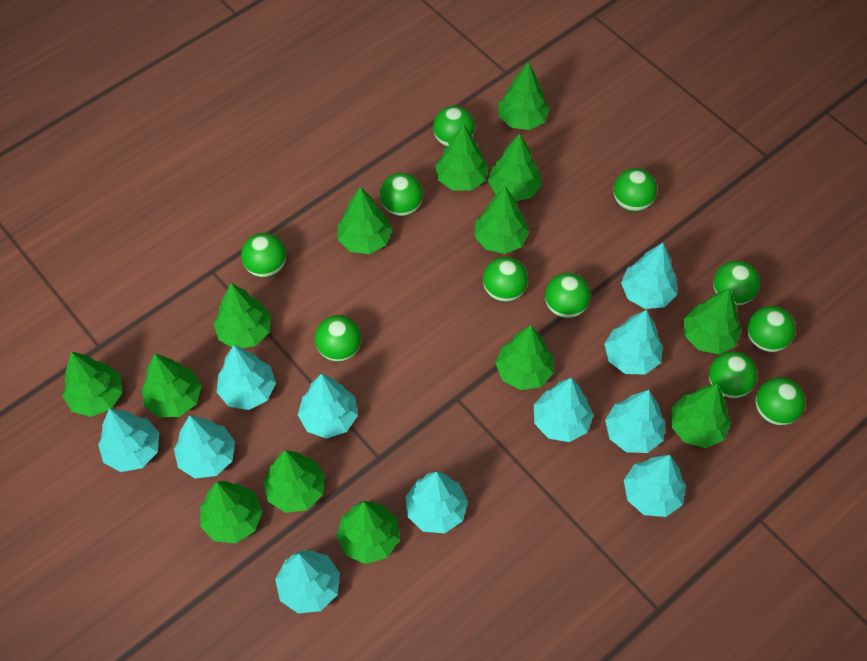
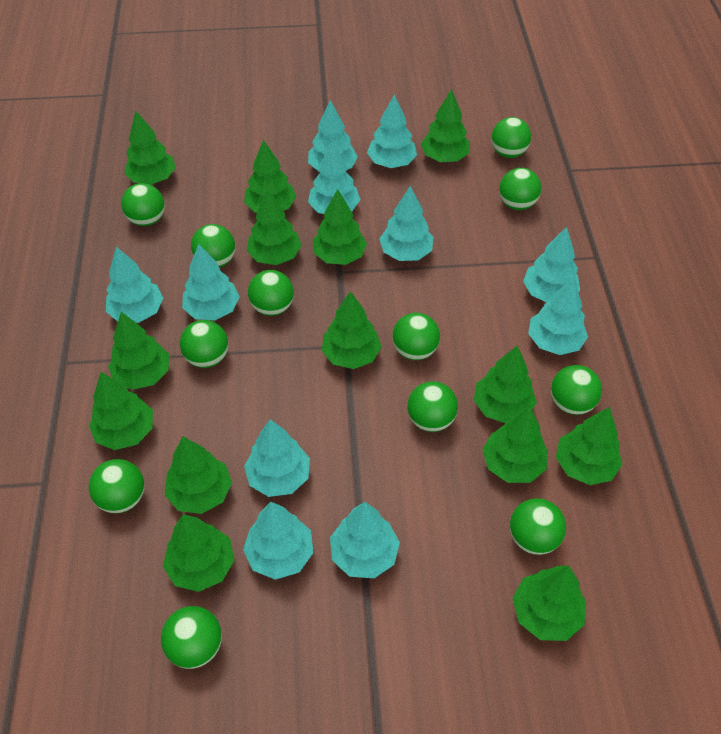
green ball: 11 -> 12

